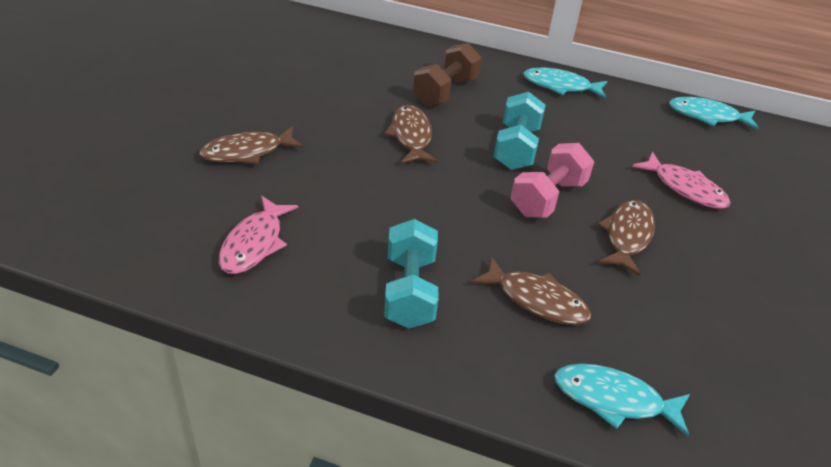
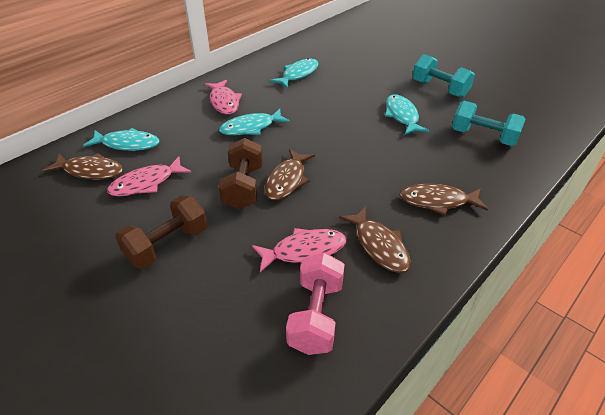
brown dumbbell: 1 -> 2
pink fish: 2 -> 3
turquoise fish: 3 -> 4

